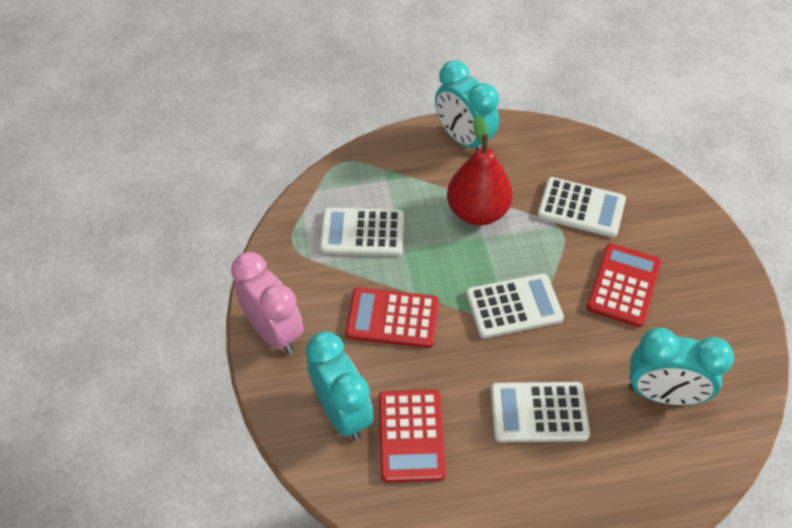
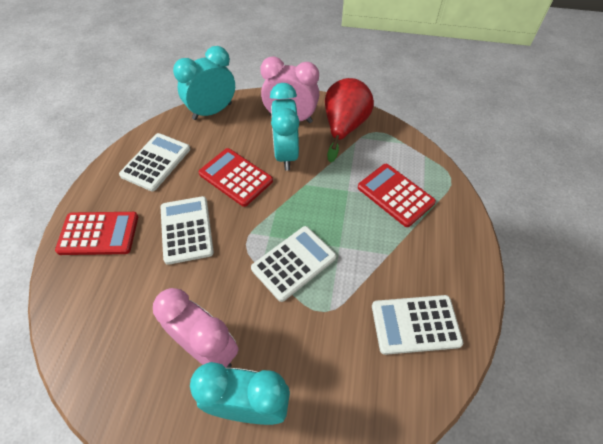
pink clock: 1 -> 2

